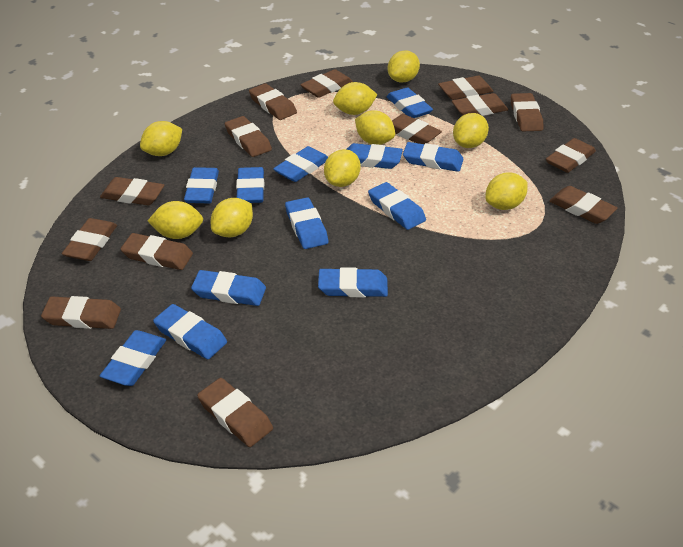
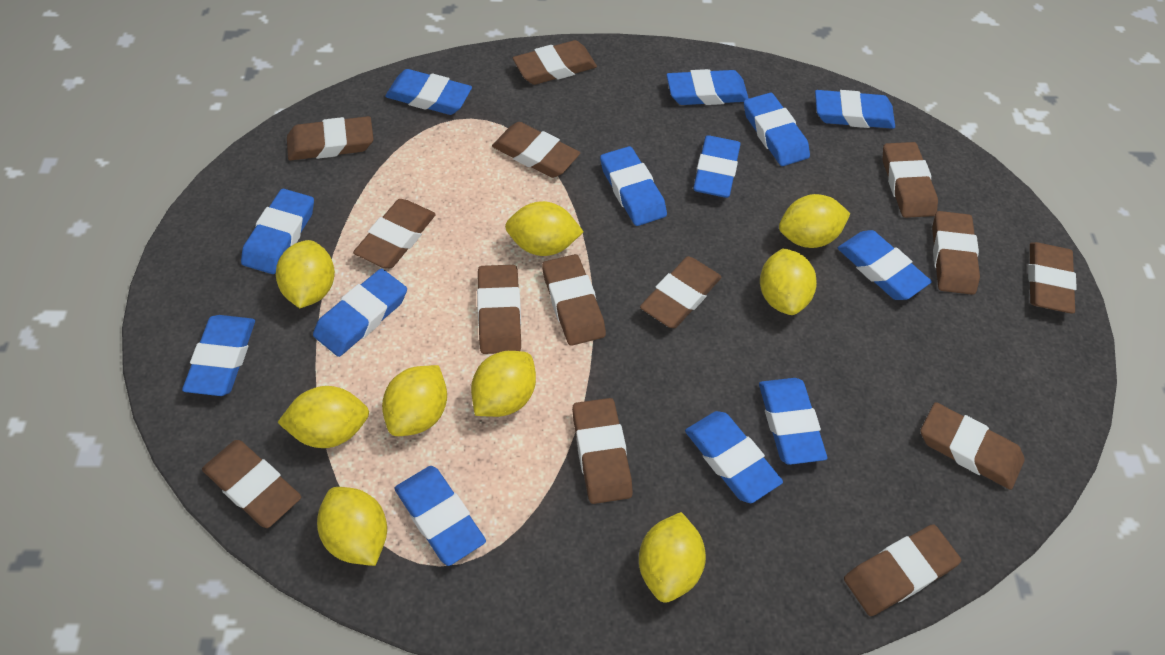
blue eraser: 12 -> 13

